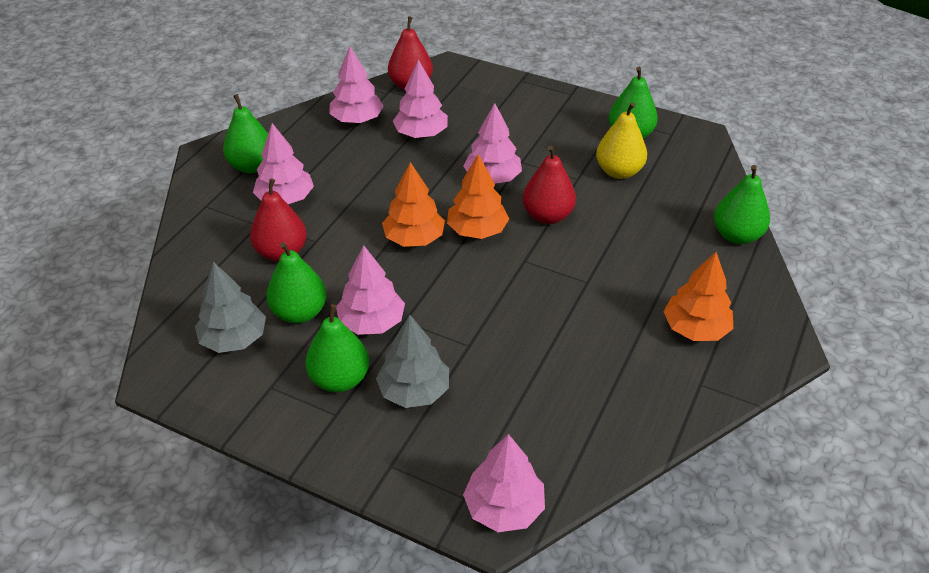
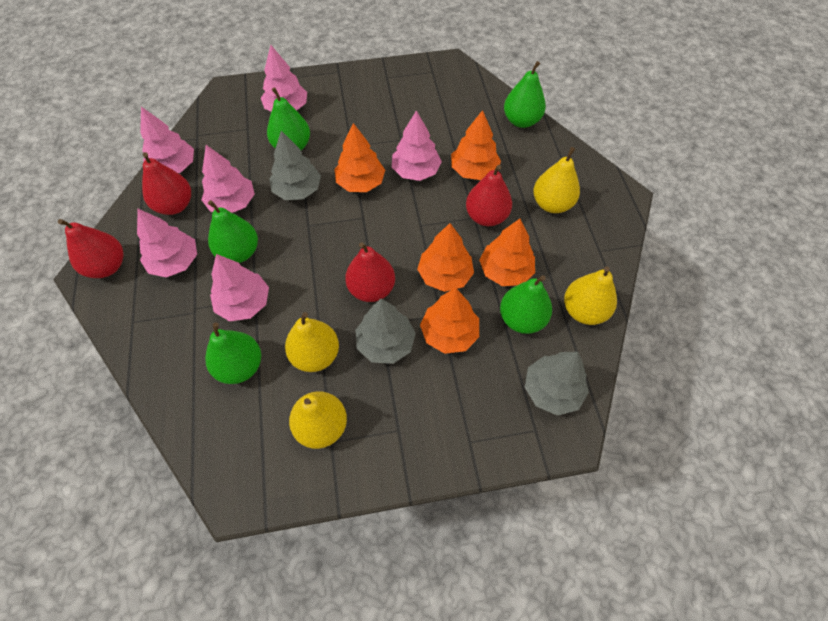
grey tree: 2 -> 3
orange tree: 3 -> 5
red pear: 3 -> 4
yellow pear: 1 -> 4

